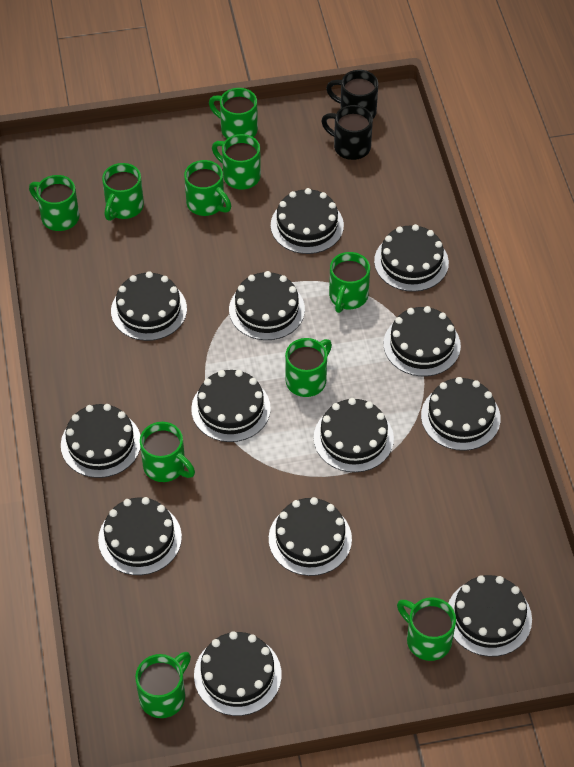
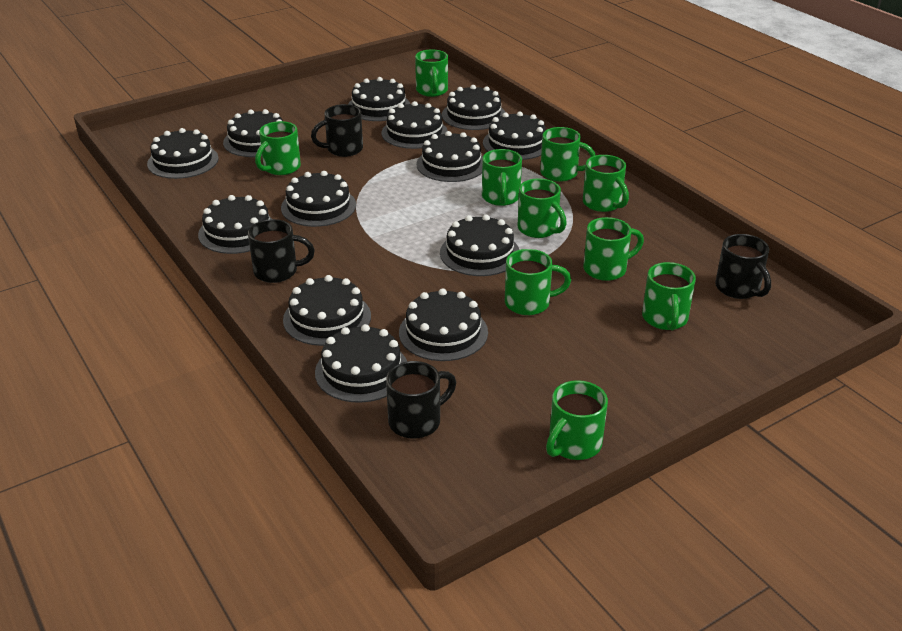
black mug: 2 -> 4

